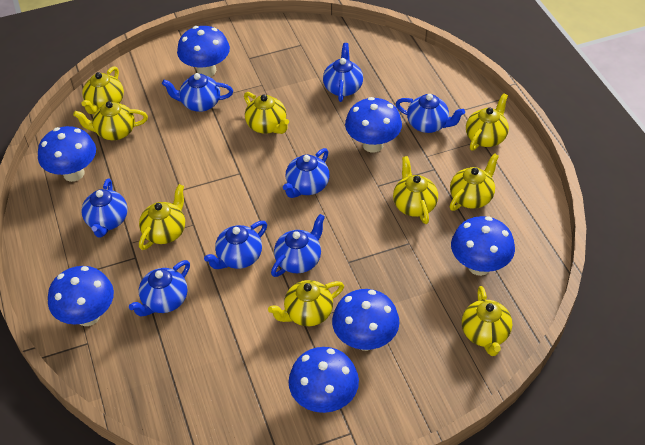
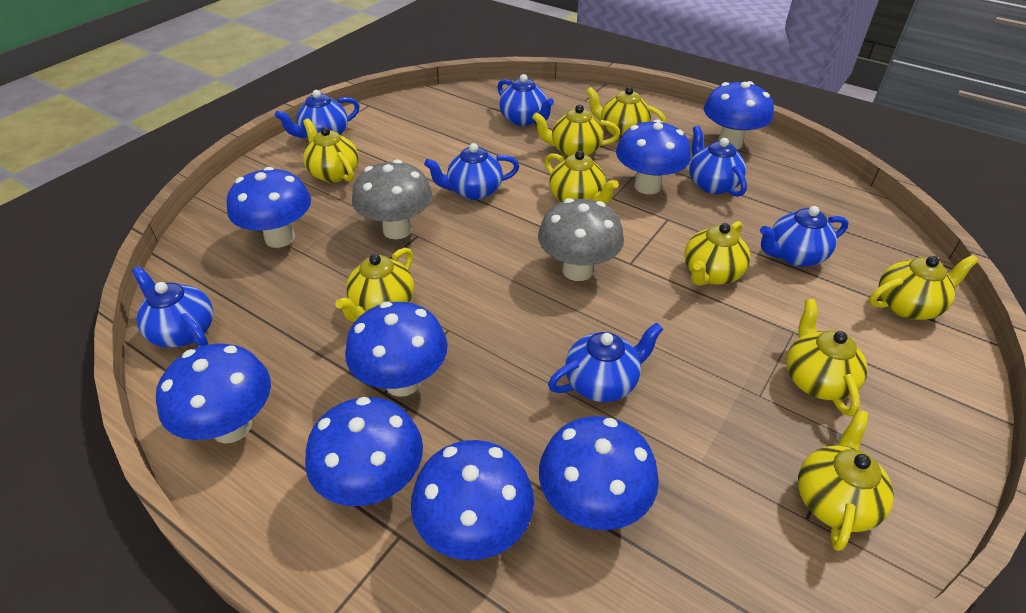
blue mushroom: 7 -> 8
blue teapot: 8 -> 7
grey mushroom: 0 -> 2

